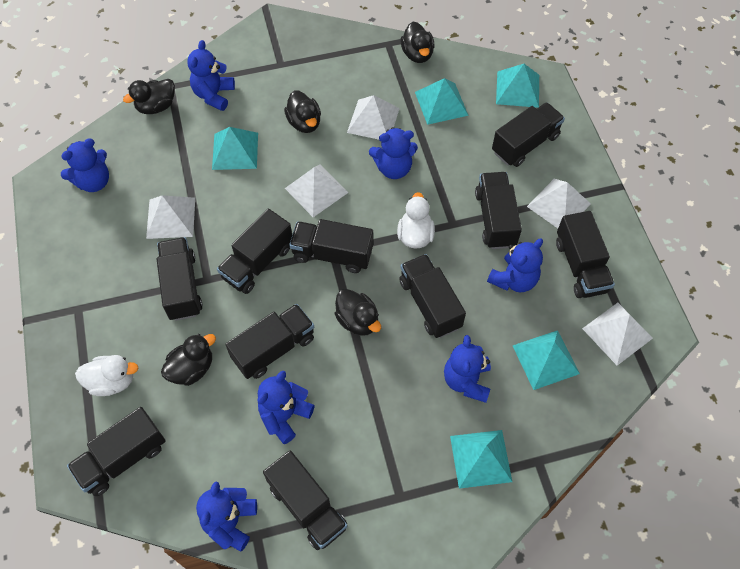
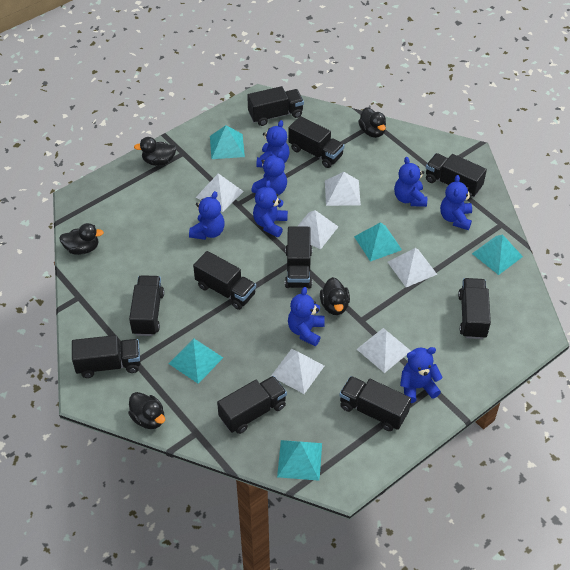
blue teddy bear: 7 -> 8
white duck: 2 -> 0
white pyramid: 5 -> 6

